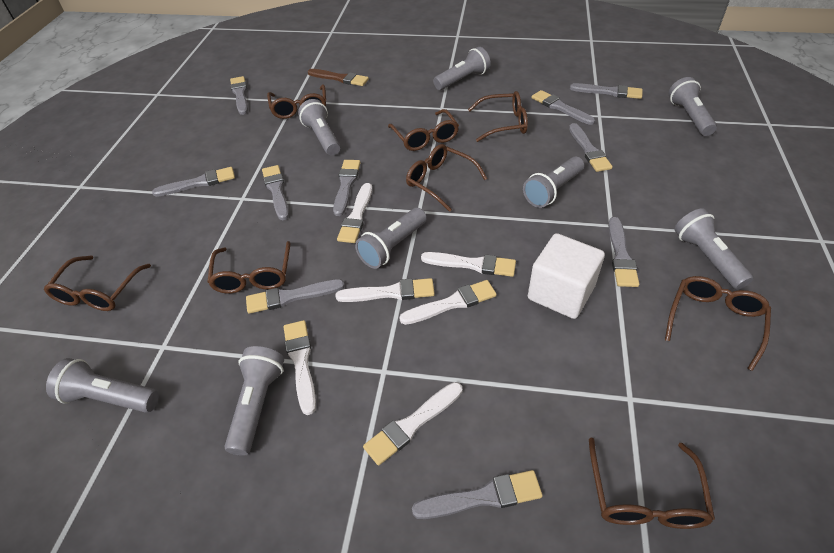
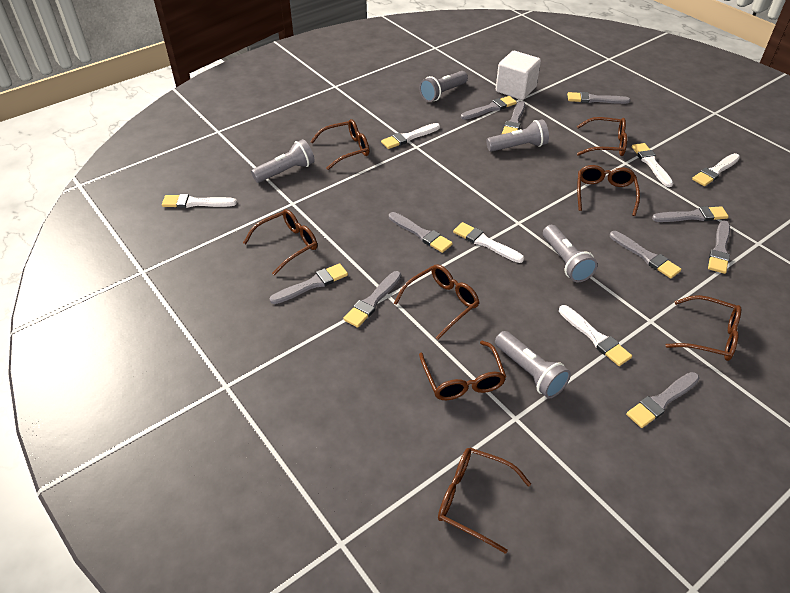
brown brush: 1 -> 0
grey flashlight: 8 -> 5

